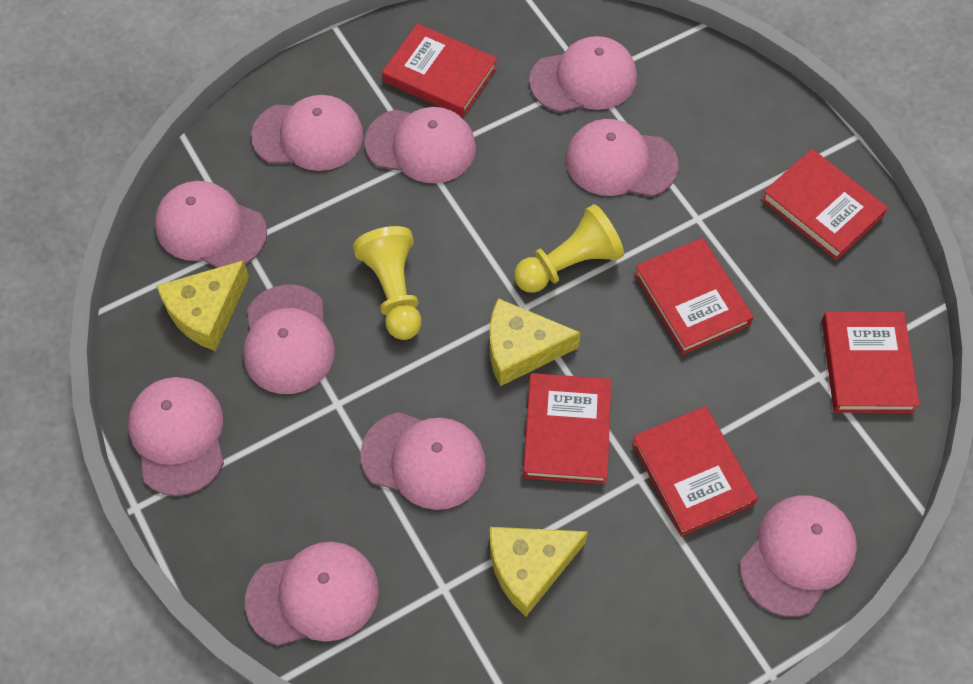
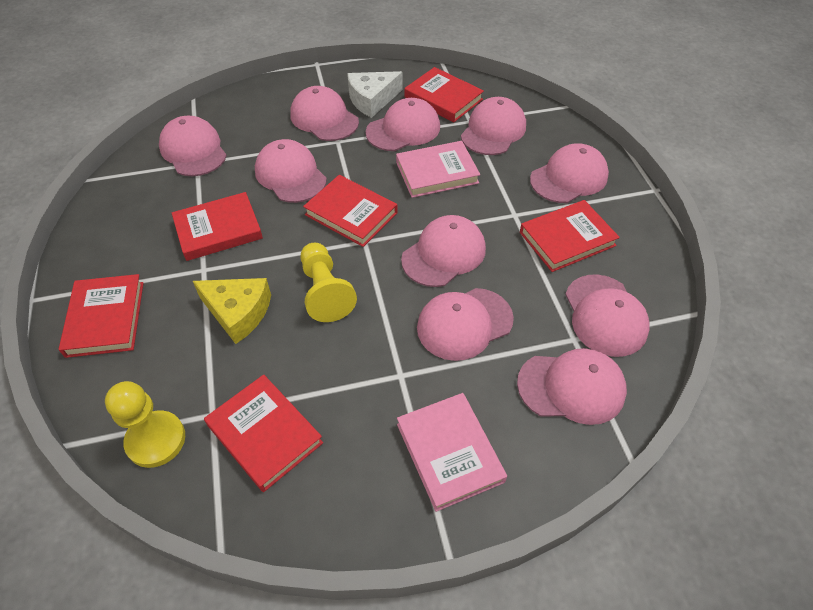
pink book: 0 -> 2
white cheese: 0 -> 1
yellow cheese: 3 -> 1

